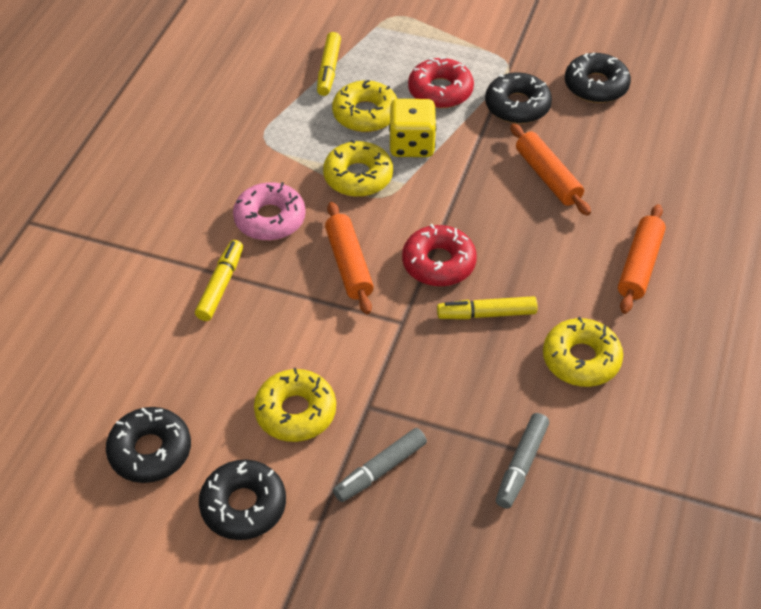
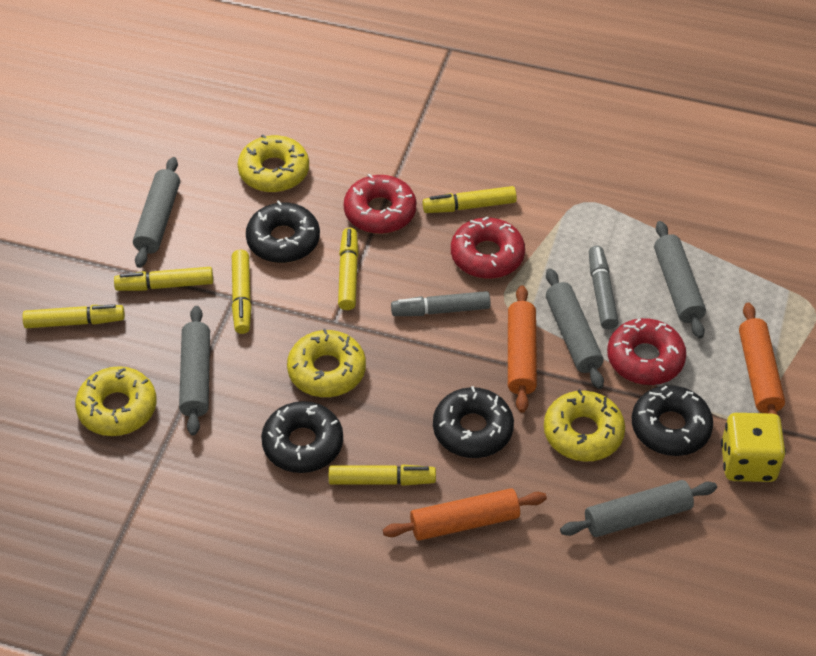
grey rolling pin: 0 -> 5
pink donut: 1 -> 0
red donut: 2 -> 3
yellow marker: 3 -> 6

